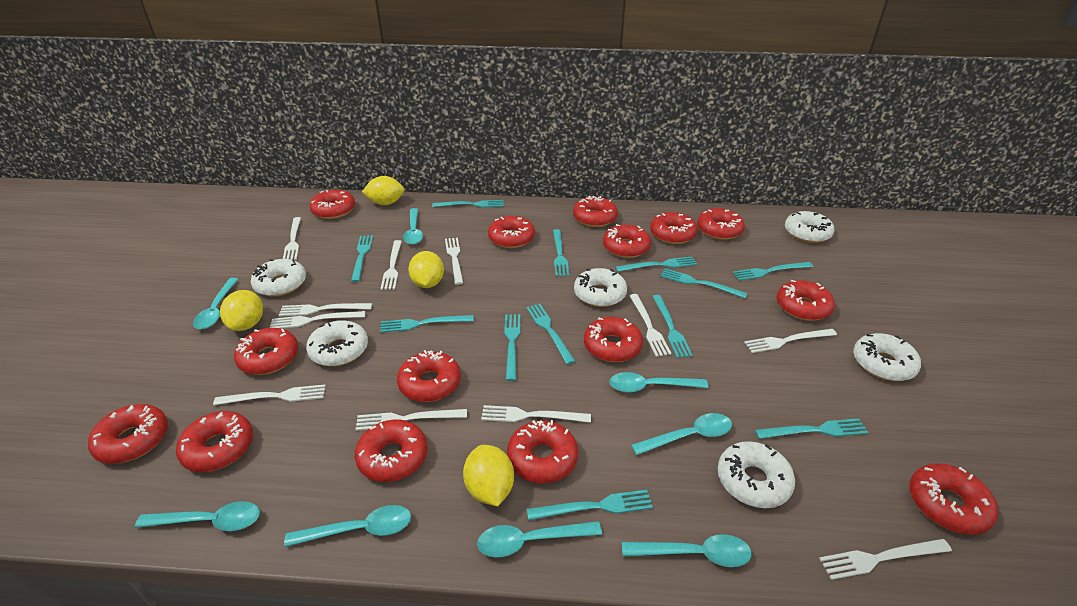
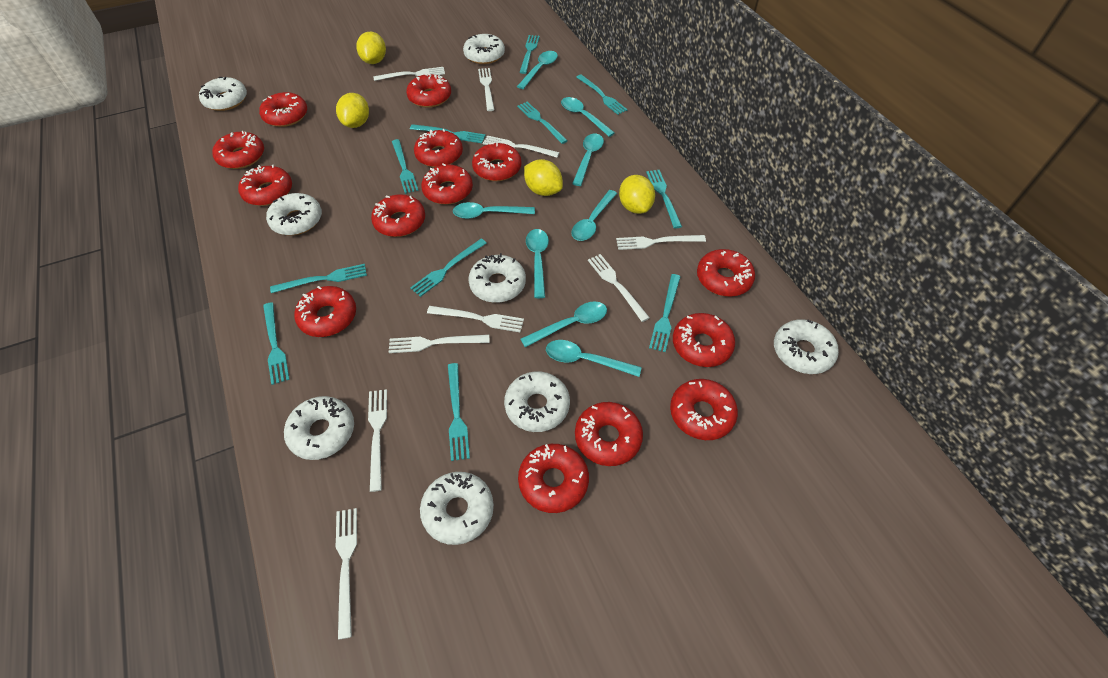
red donut: 15 -> 14
turquoise fork: 12 -> 11
white donut: 6 -> 8
white fork: 11 -> 9

